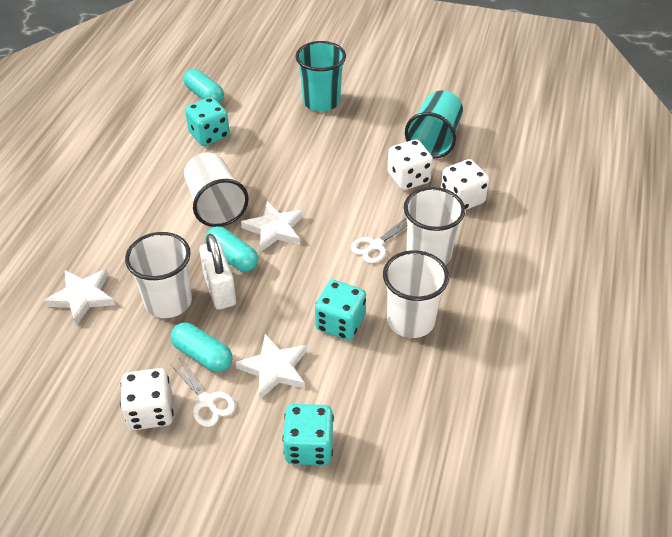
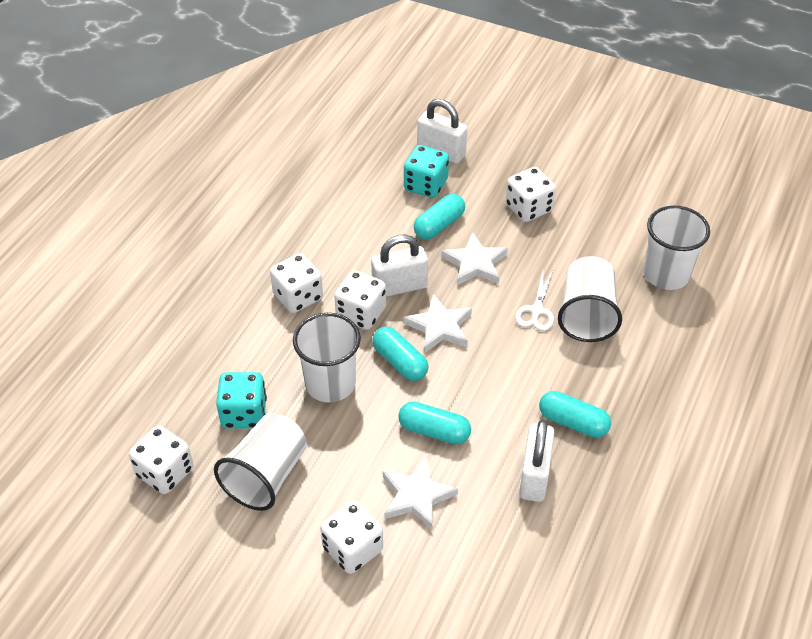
turquoise capsule: 3 -> 4
turquoise cup: 2 -> 0
turquoise dice: 3 -> 2
white dice: 3 -> 5
white padlock: 1 -> 3
white scissors: 2 -> 1

